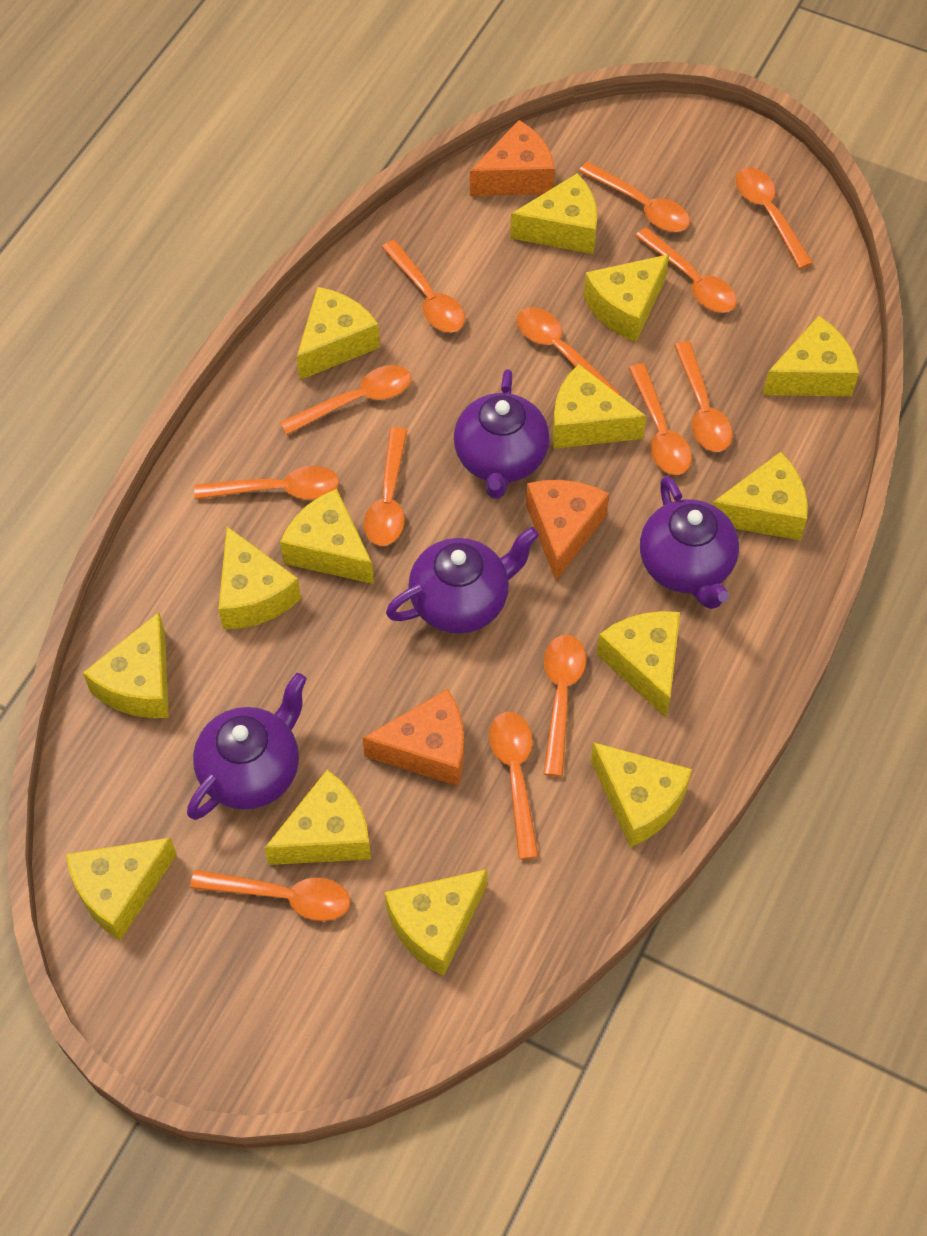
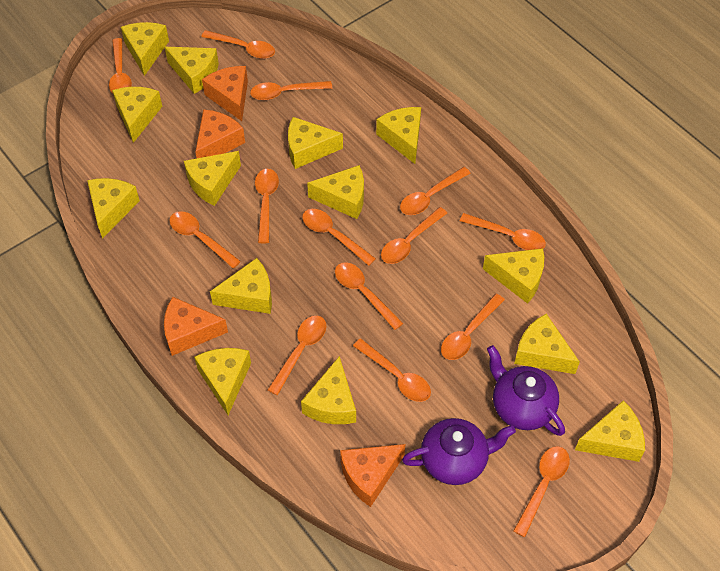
orange cheese: 3 -> 4
orange spoon: 13 -> 14
purple teapot: 4 -> 2

